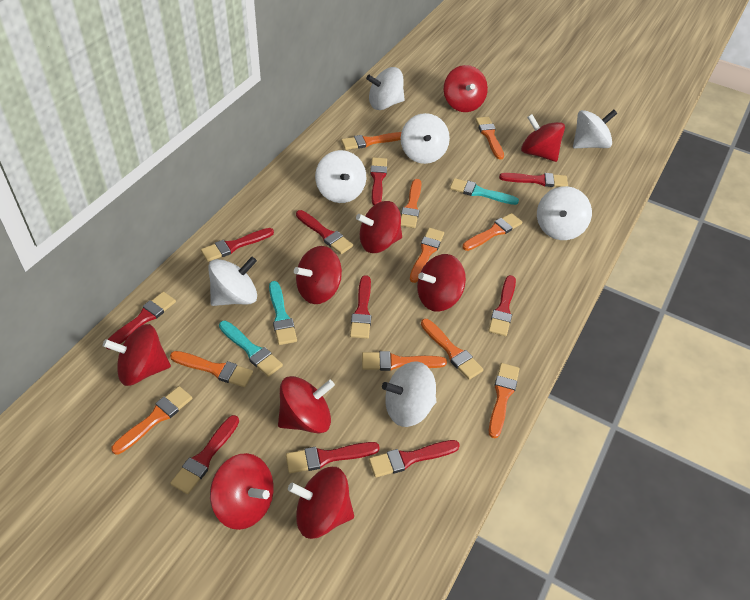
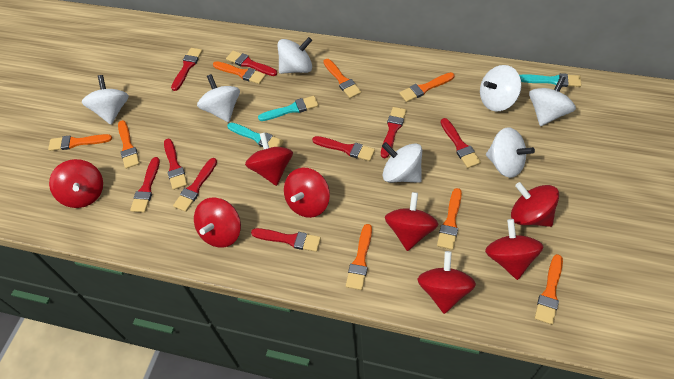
orange brush: 10 -> 8
red brush: 10 -> 9
red spinning top: 9 -> 8

